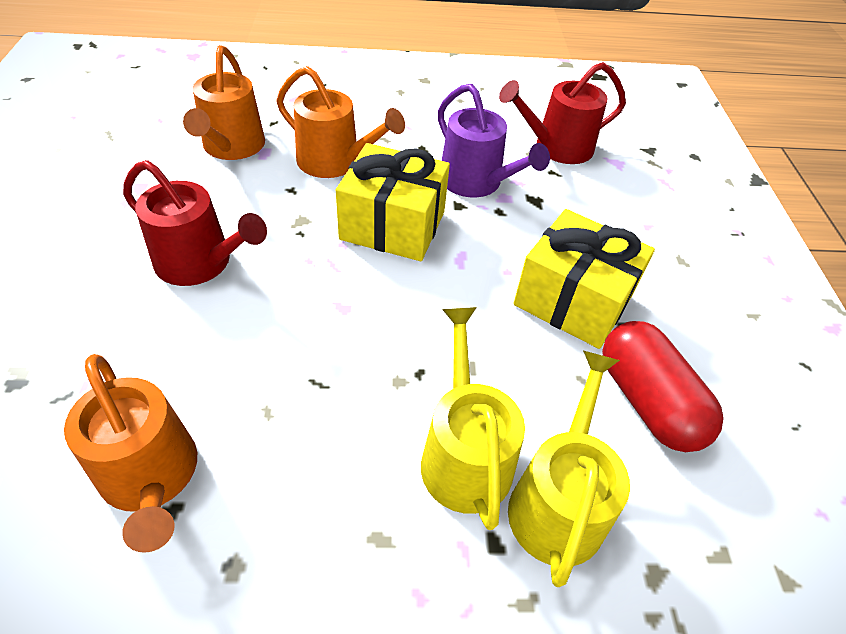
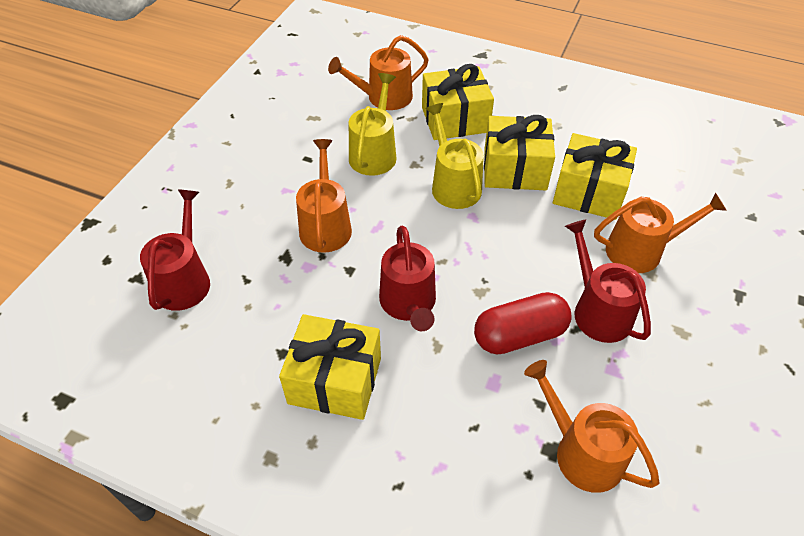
orange watering can: 3 -> 4
purple watering can: 1 -> 0
red watering can: 2 -> 3
yellow gift: 2 -> 4

